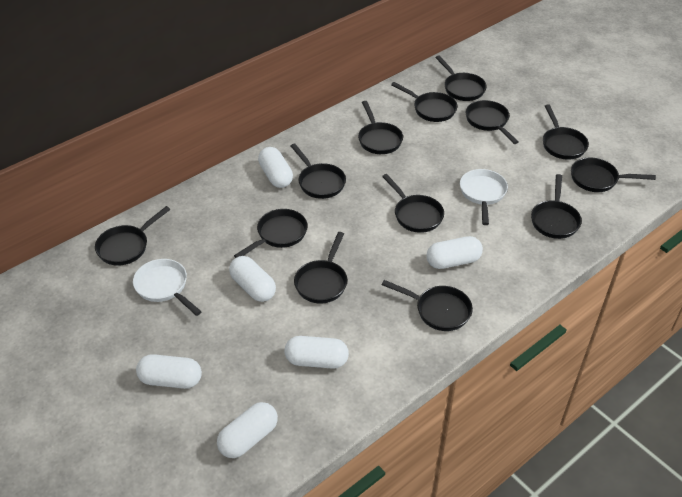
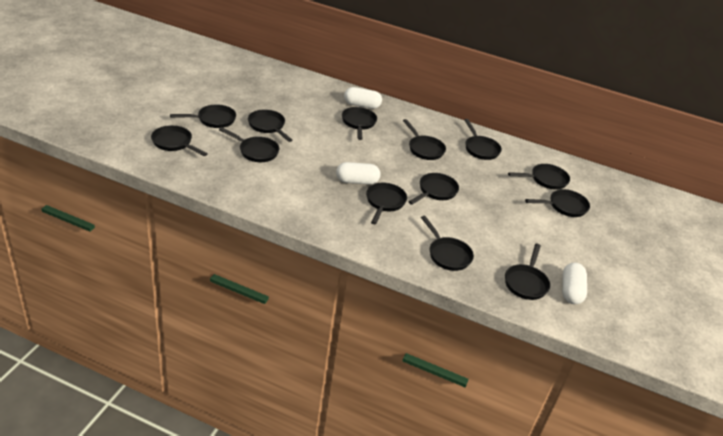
white capsule: 6 -> 3
white pan: 2 -> 0

